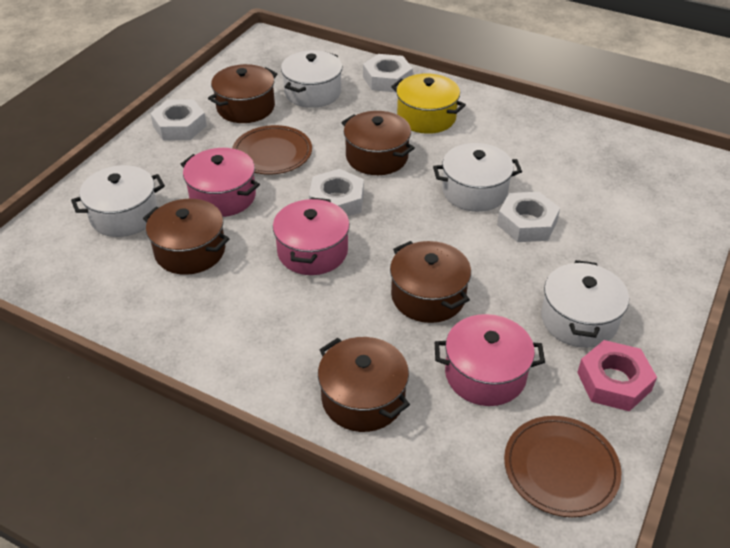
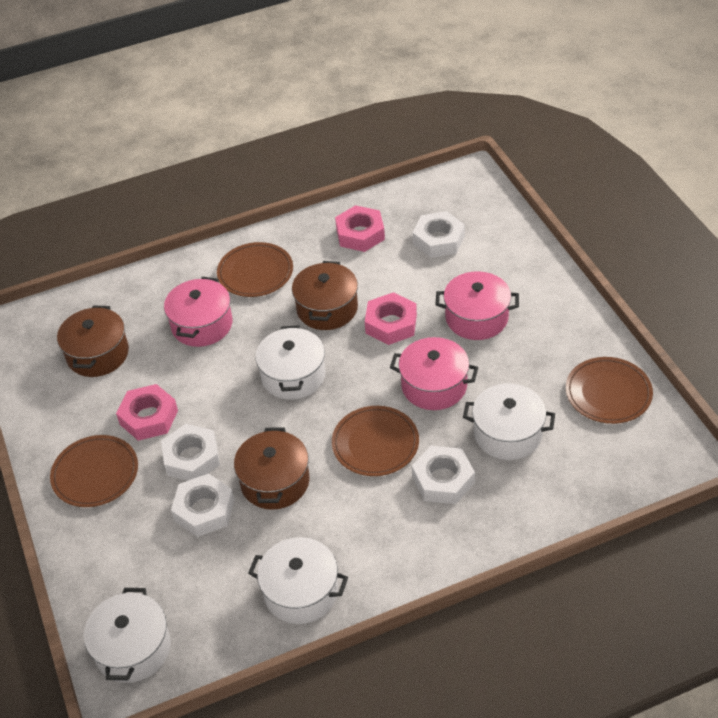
brown plate: 2 -> 4
brown pot: 5 -> 3
pink nut: 1 -> 3
yellow pot: 1 -> 0

